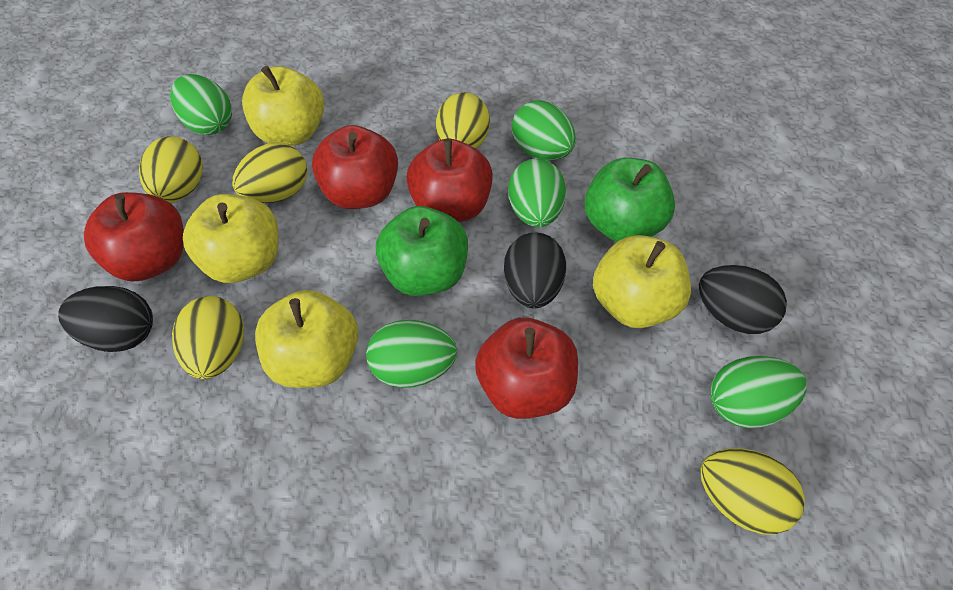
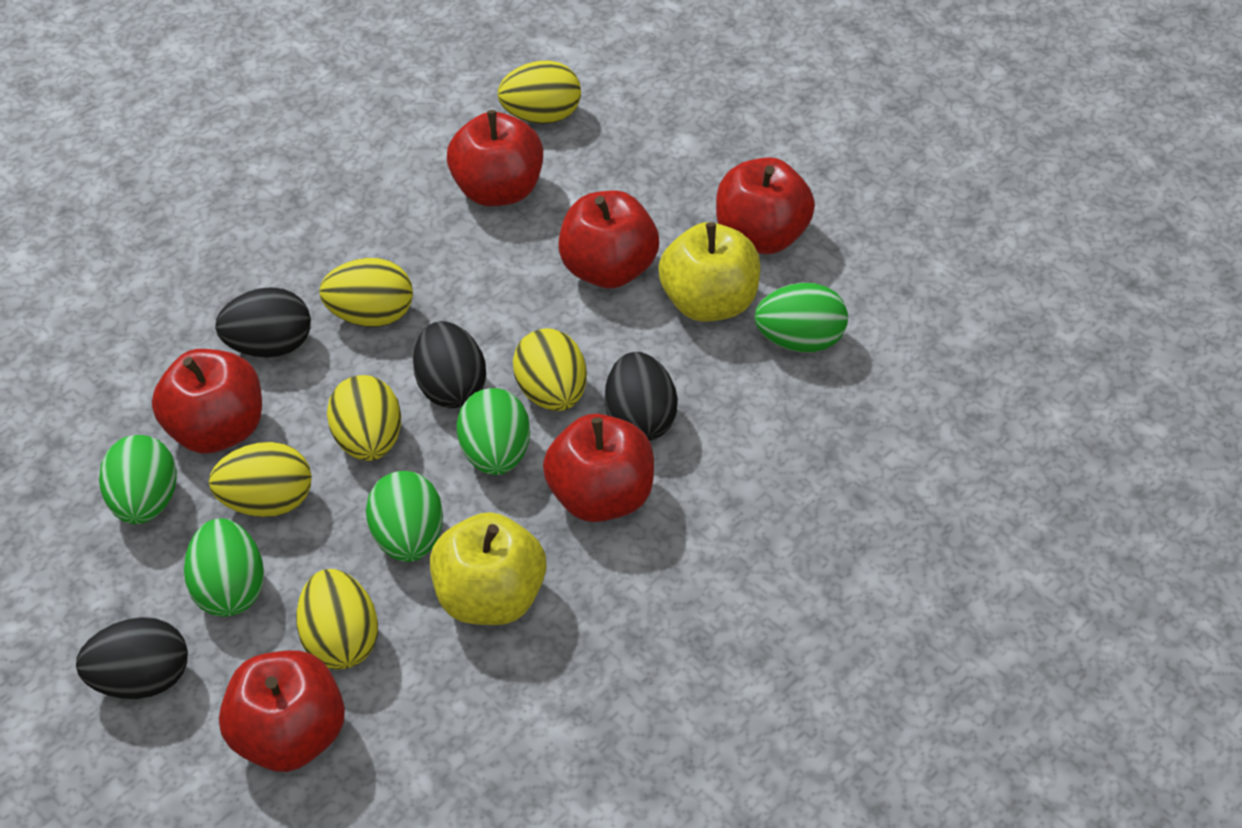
black egg: 3 -> 4
green apple: 2 -> 0
red apple: 4 -> 6
yellow apple: 4 -> 2
yellow egg: 5 -> 6

